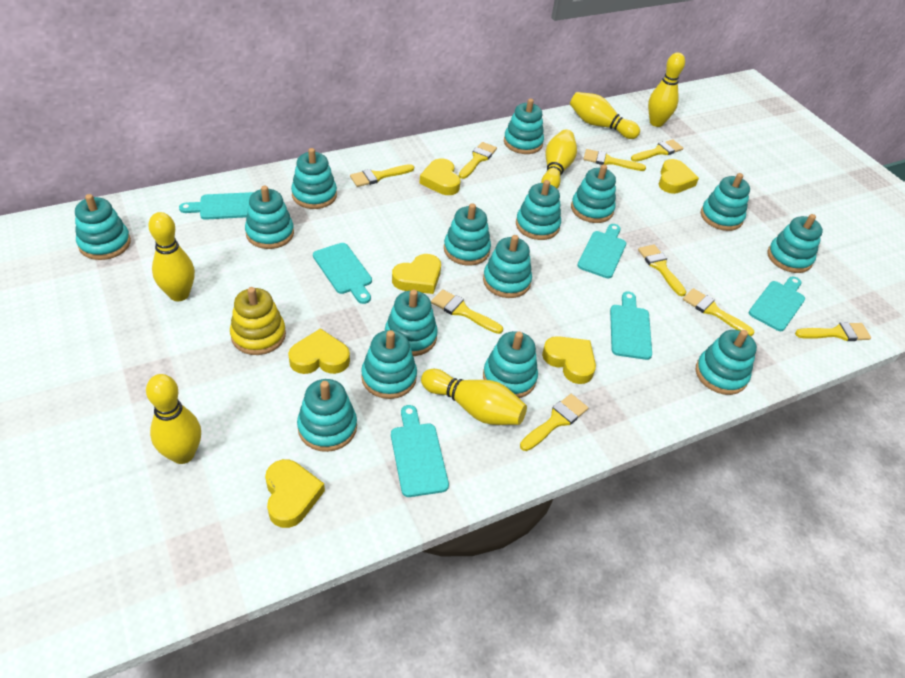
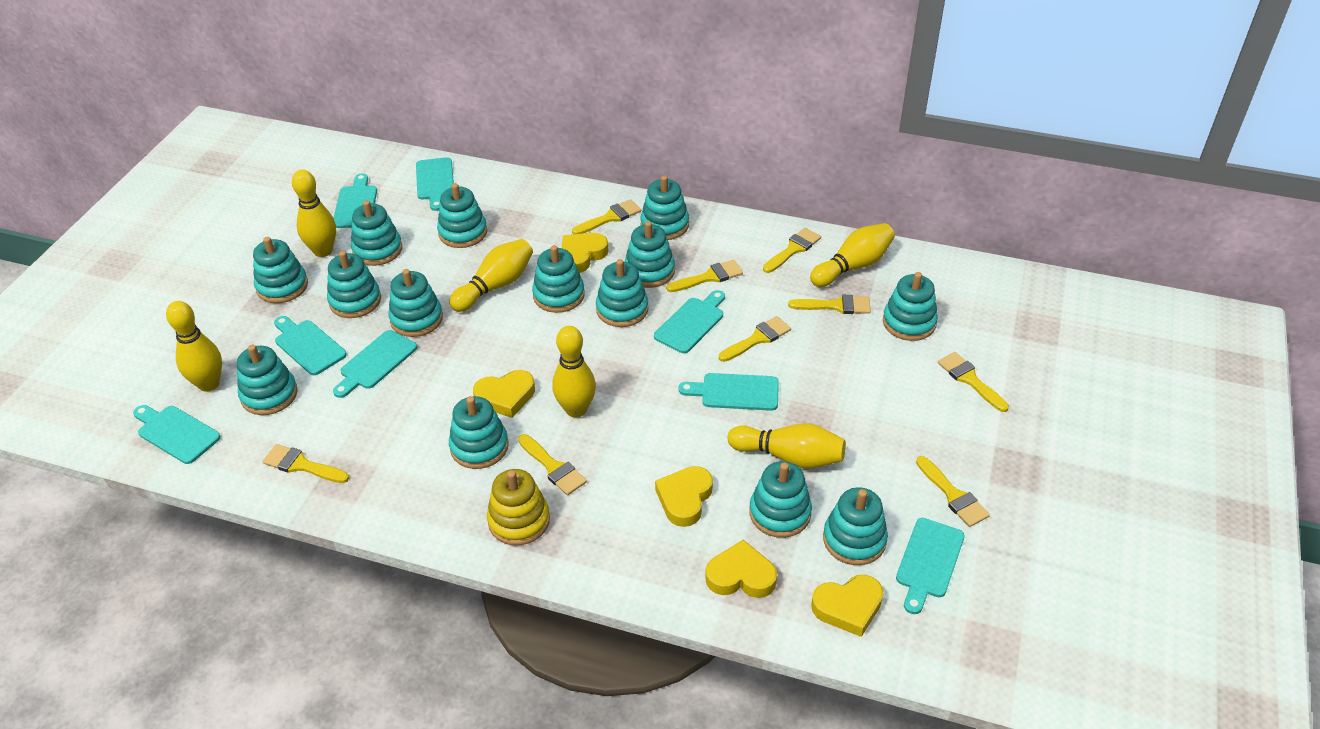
turquoise cutting board: 6 -> 8
turquoise stacking toy: 15 -> 14
yellow heart: 6 -> 5

